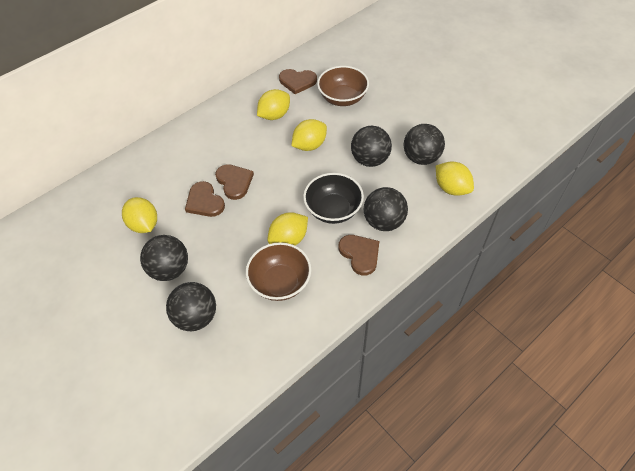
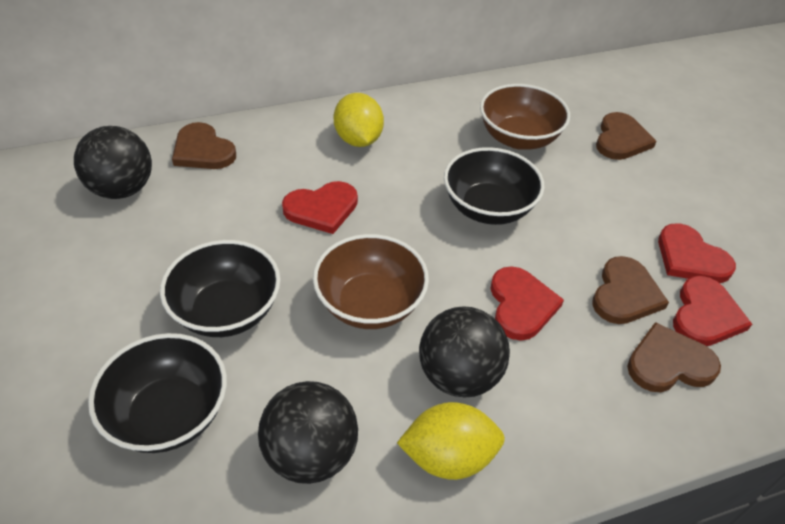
black ball: 5 -> 3
black bowl: 1 -> 3
red heart: 0 -> 4
yellow lemon: 5 -> 2

